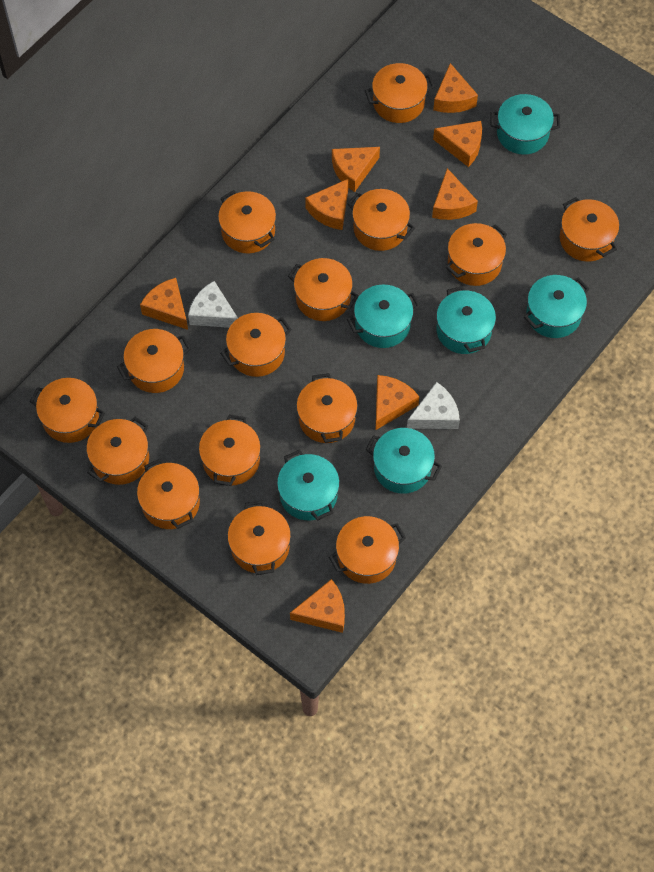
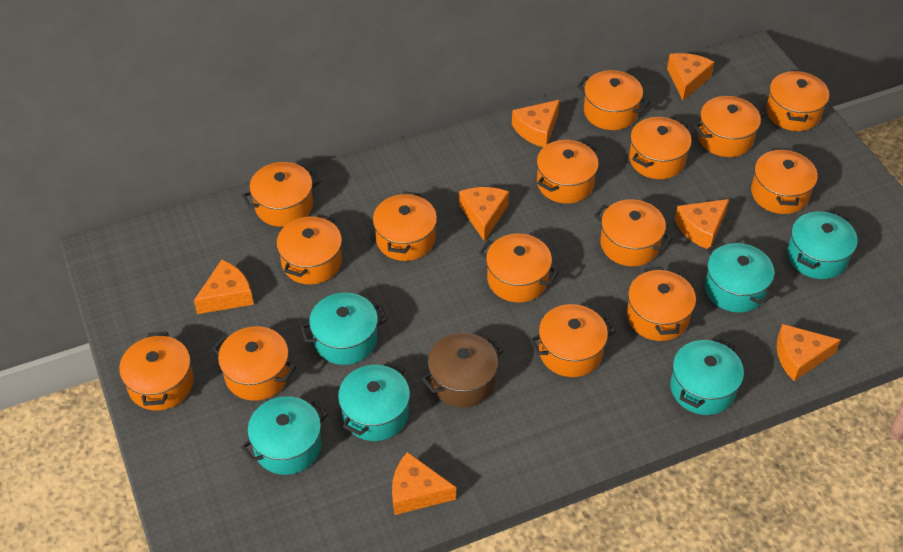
brown pot: 0 -> 1
orange cheese: 8 -> 7
white cheese: 2 -> 0

